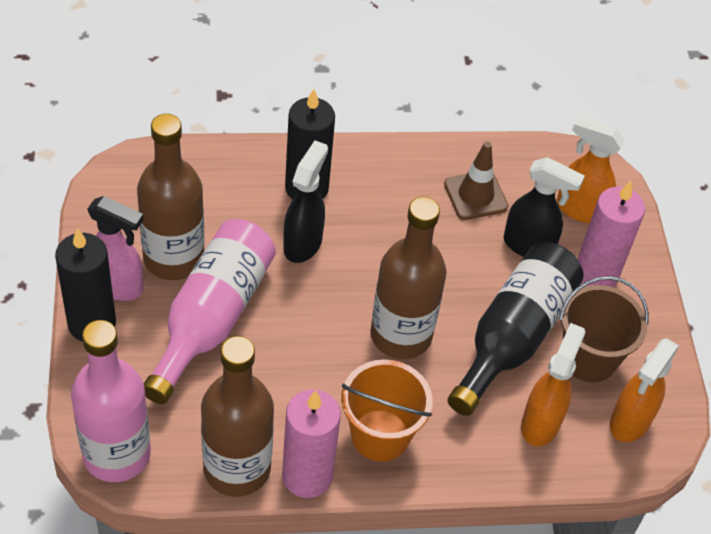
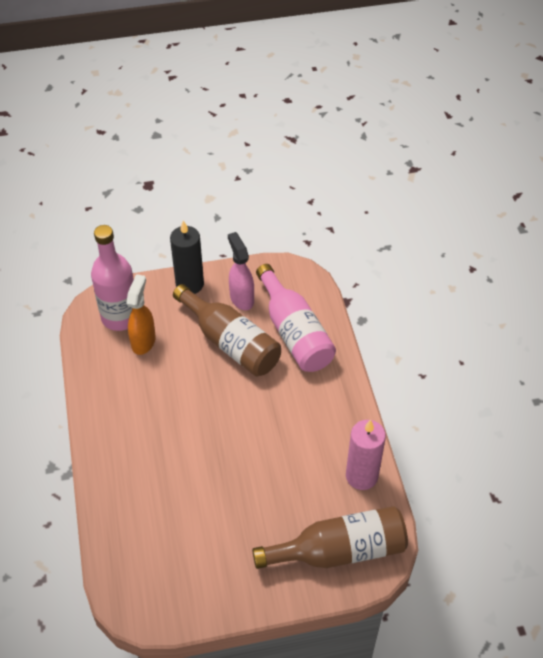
black bottle: 1 -> 0
black candle: 2 -> 1
black spray bottle: 2 -> 0
brown bottle: 3 -> 2
brown bucket: 1 -> 0
brown traffic cone: 1 -> 0
orange bucket: 1 -> 0
orange spray bottle: 3 -> 1
pink candle: 2 -> 1

